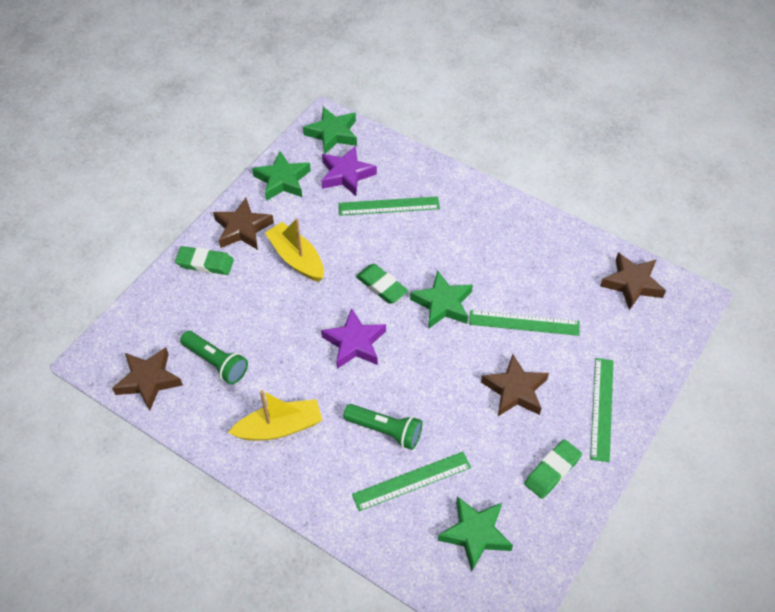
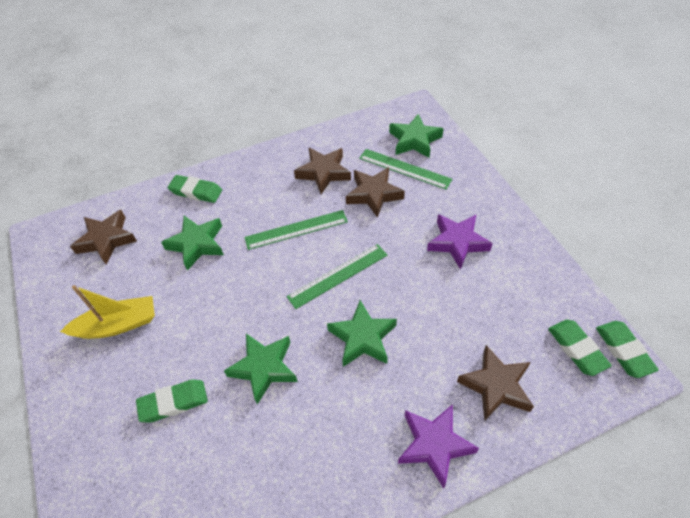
green eraser: 3 -> 4
green flashlight: 2 -> 0
green ruler: 4 -> 3
yellow boat: 2 -> 1

